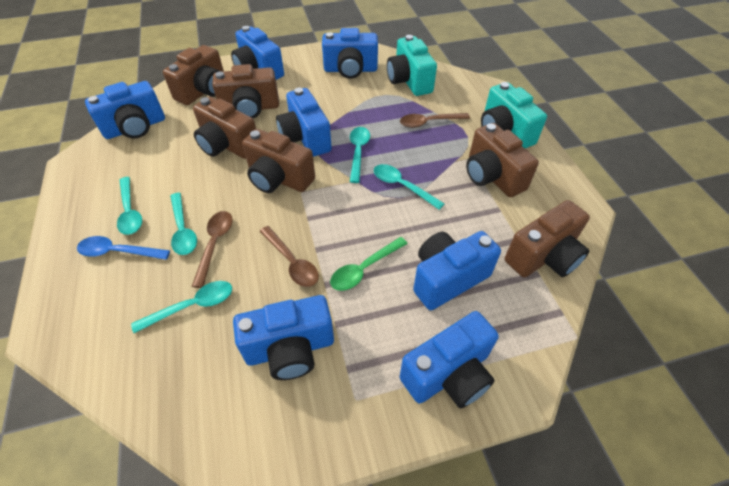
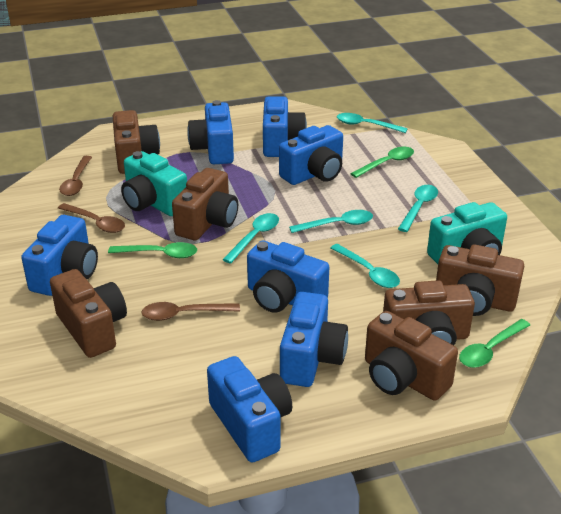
blue spoon: 1 -> 0
green spoon: 1 -> 3

